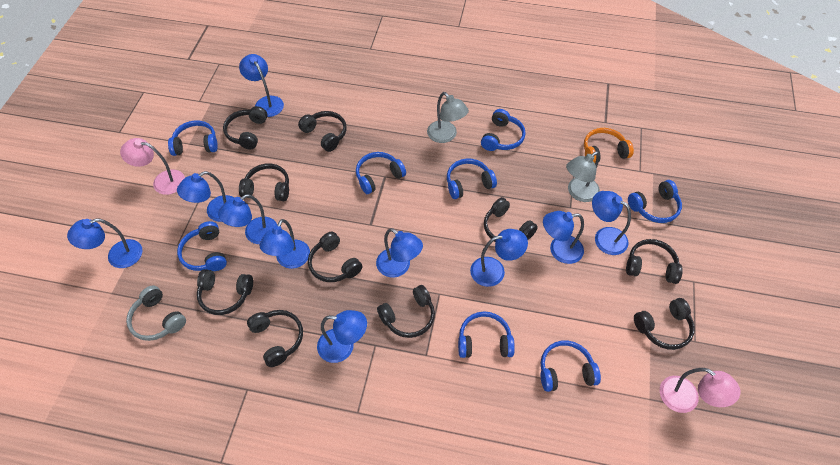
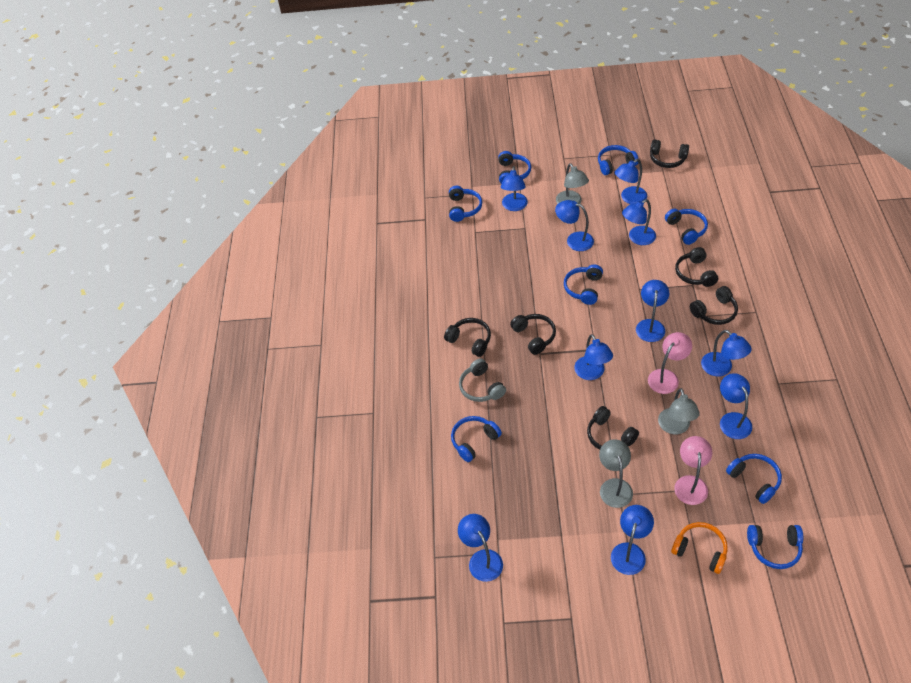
black headphones: 10 -> 6
grey lamp: 2 -> 3

